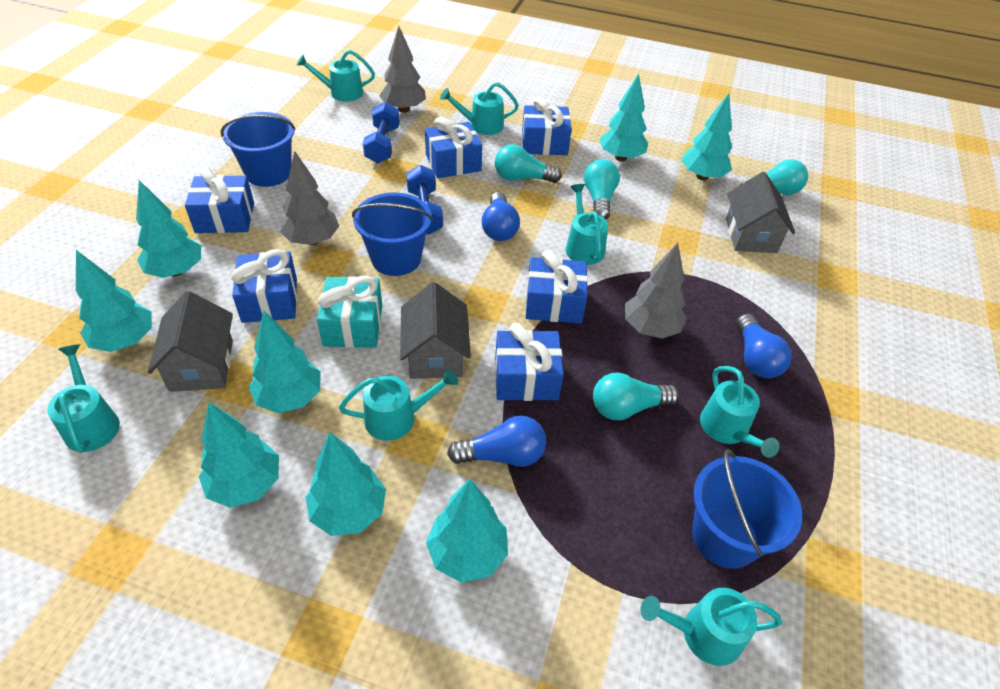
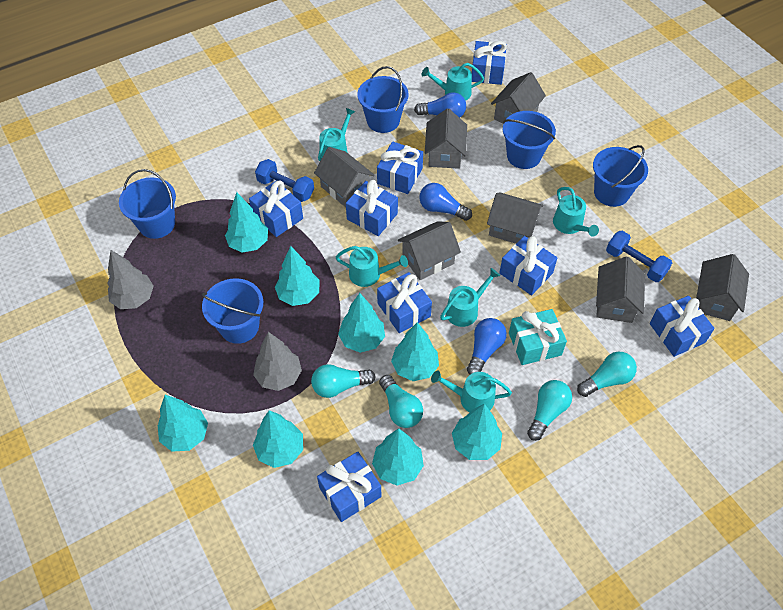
blue bucket: 3 -> 5
blue gift: 6 -> 8
grey house: 3 -> 7
grey tree: 3 -> 2
turquoise watering can: 7 -> 6

